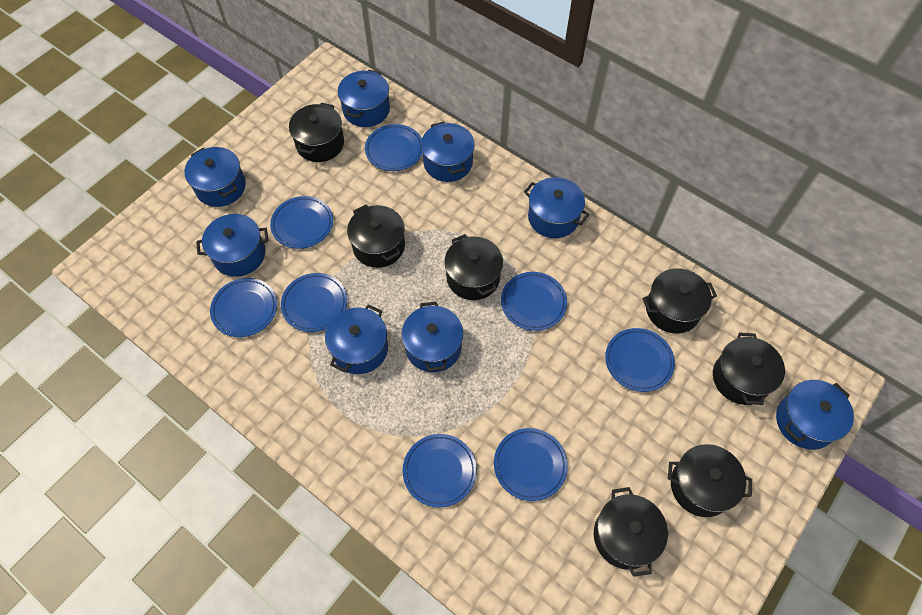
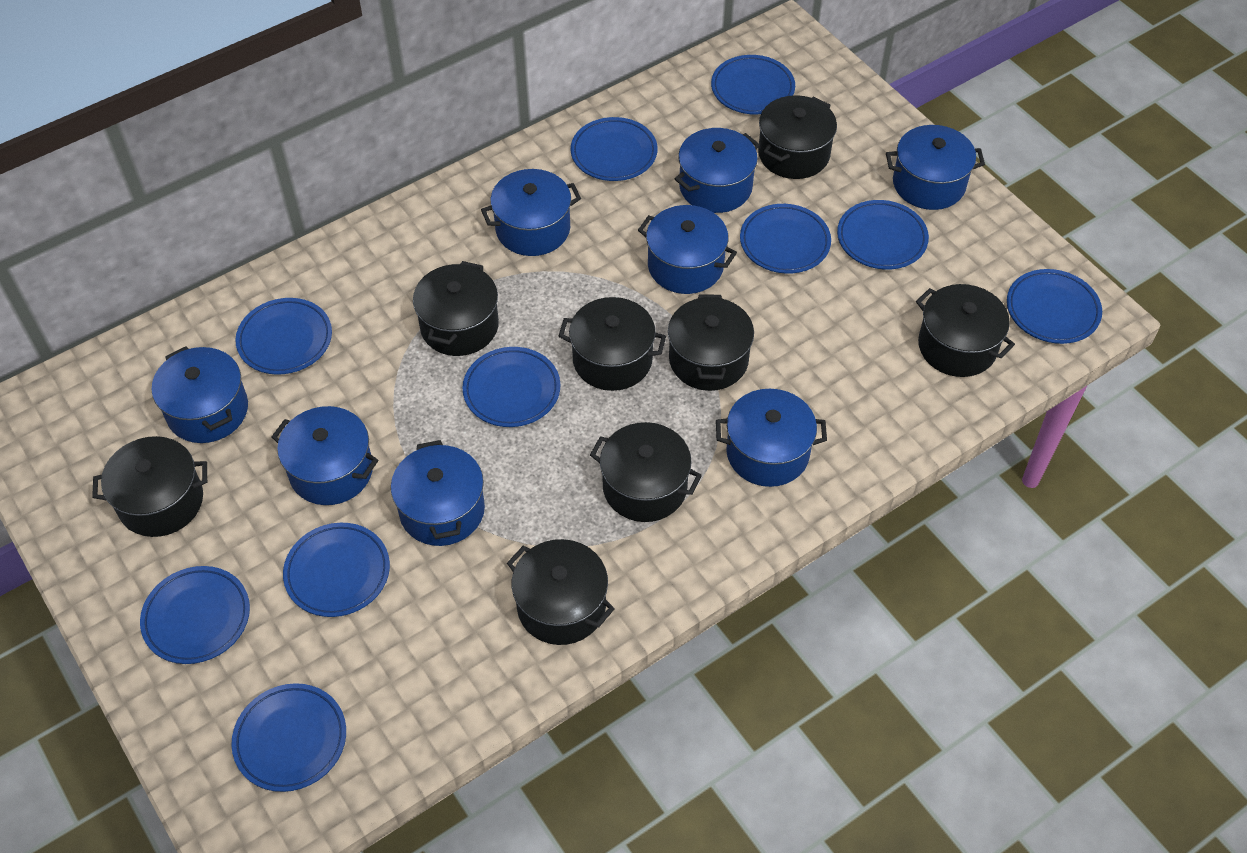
black pot: 7 -> 8
blue plate: 8 -> 10

